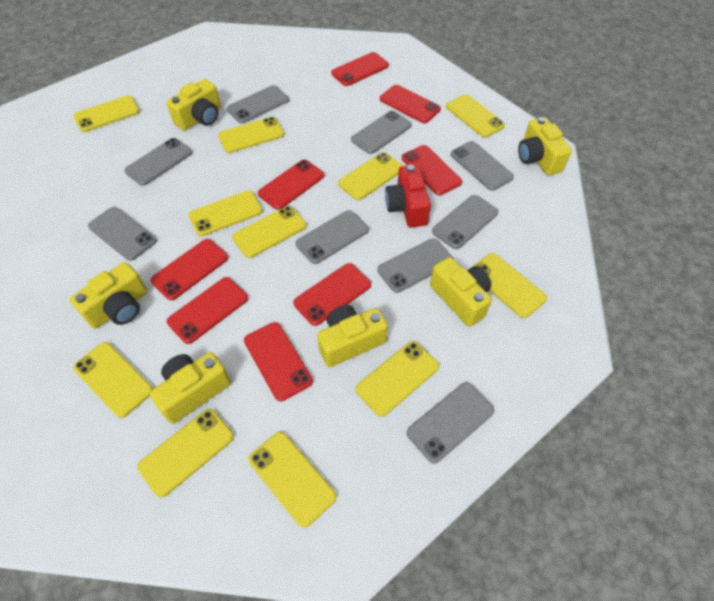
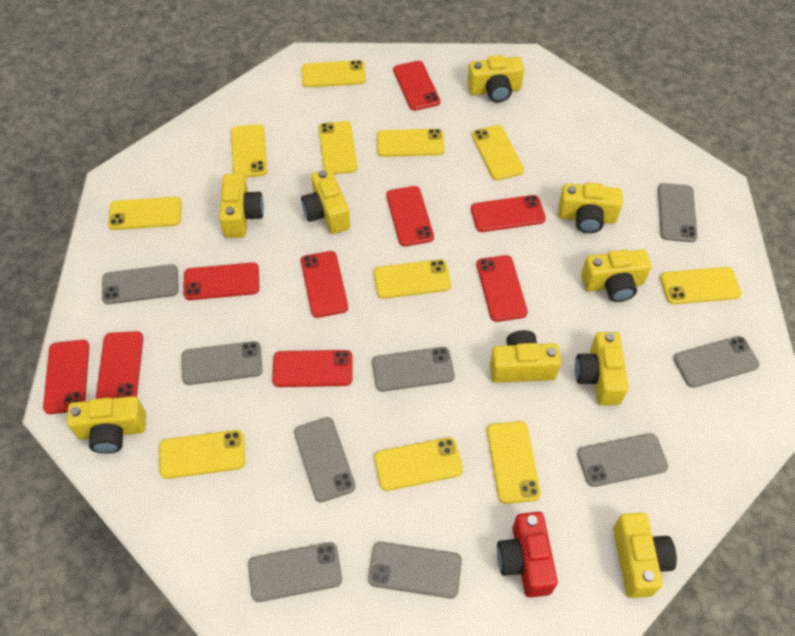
red phone: 8 -> 9
yellow camera: 6 -> 9

